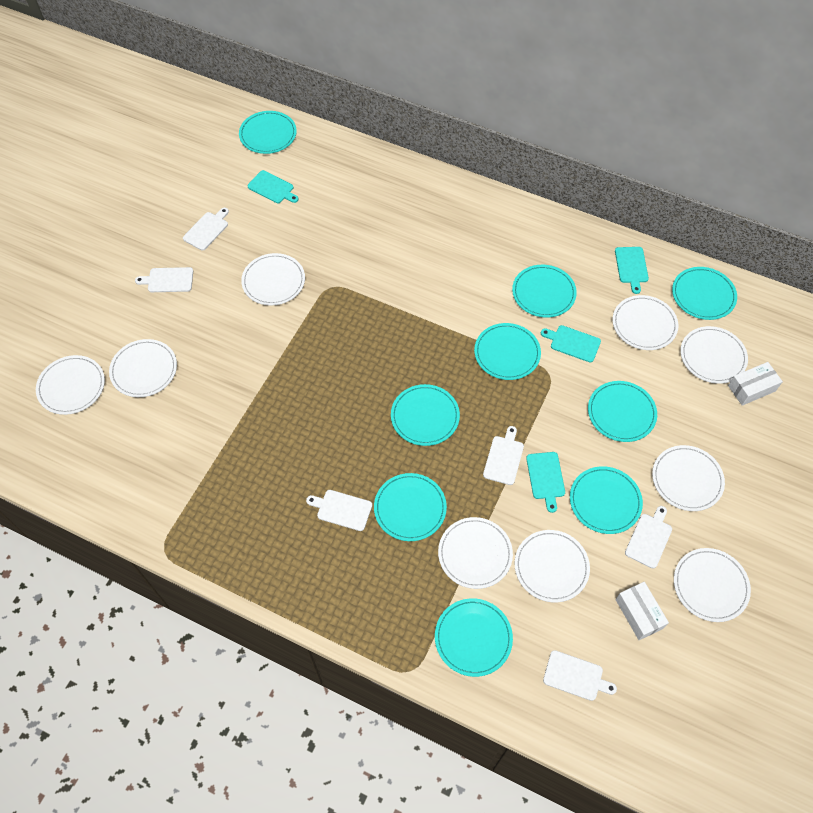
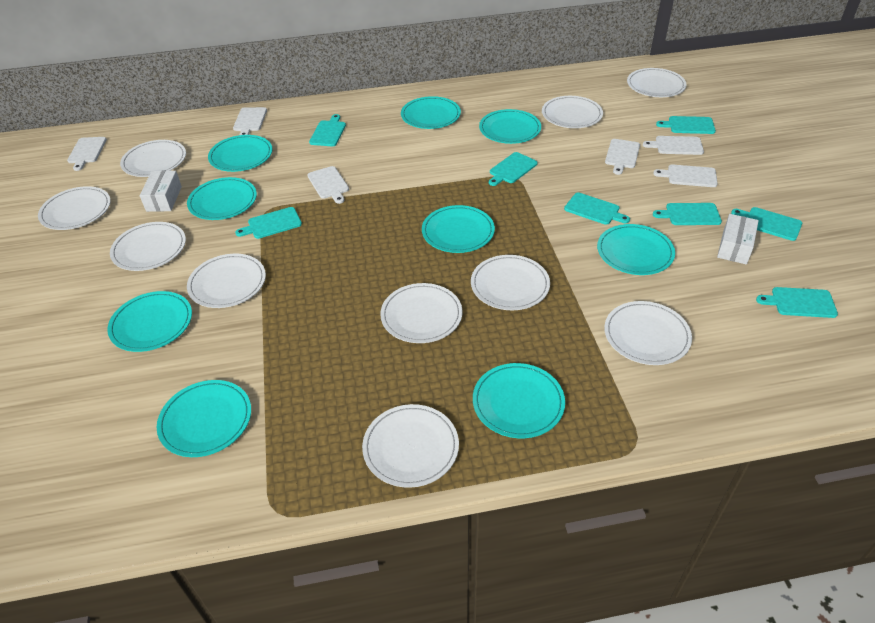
turquoise cutting board: 4 -> 8
white plate: 9 -> 10

